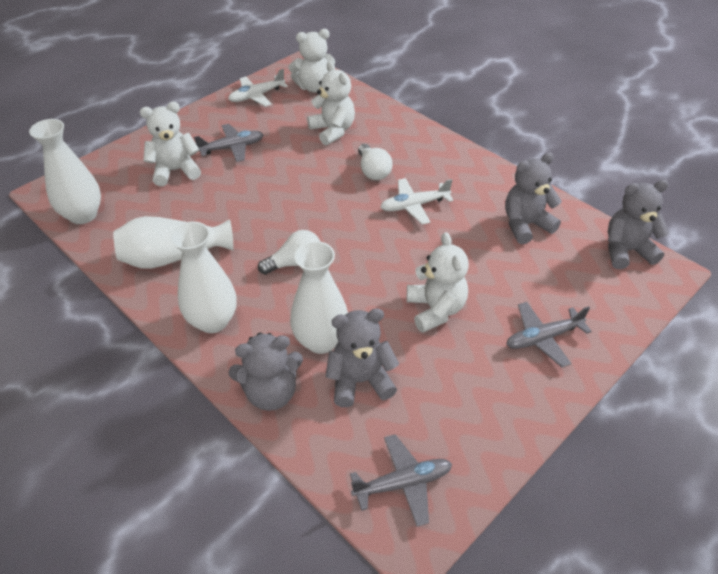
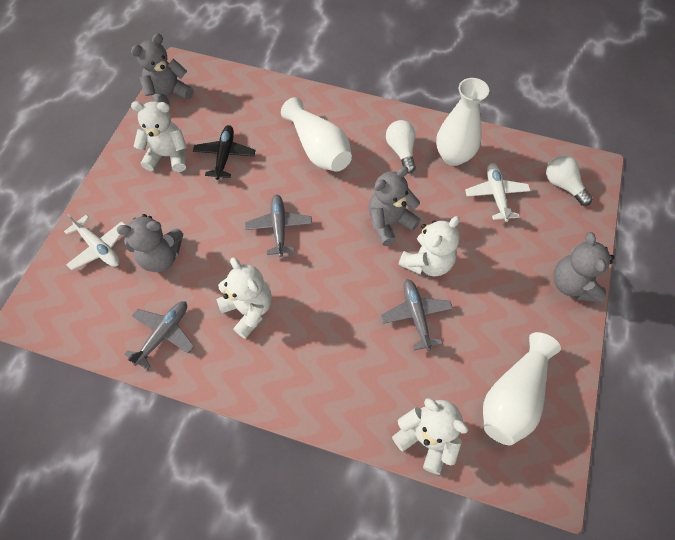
black plane: 0 -> 1
white vase: 4 -> 3

